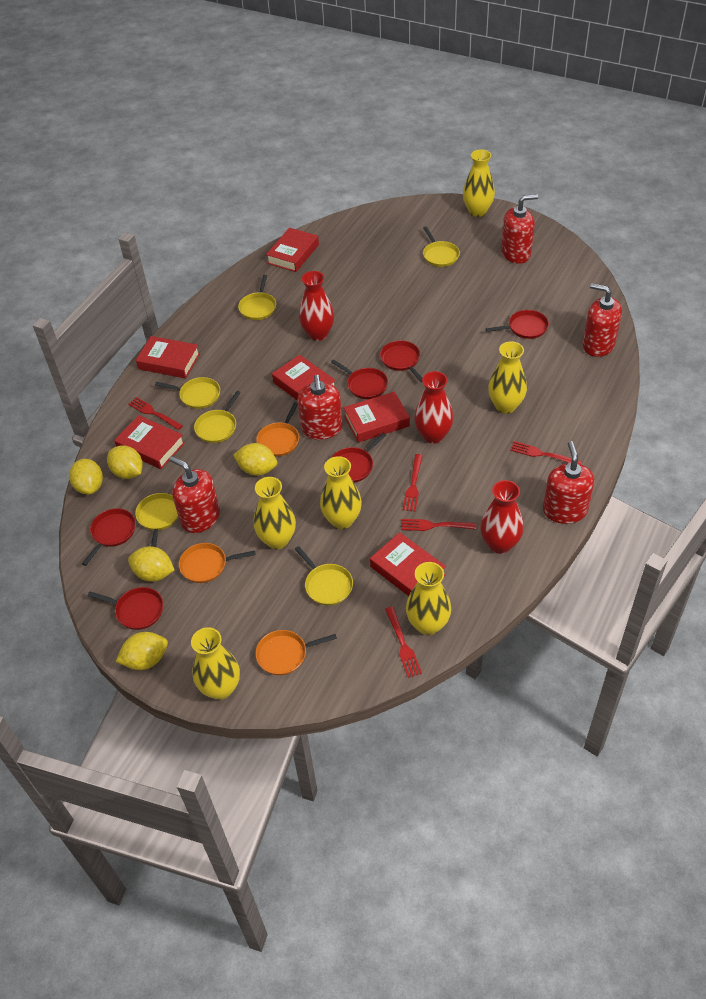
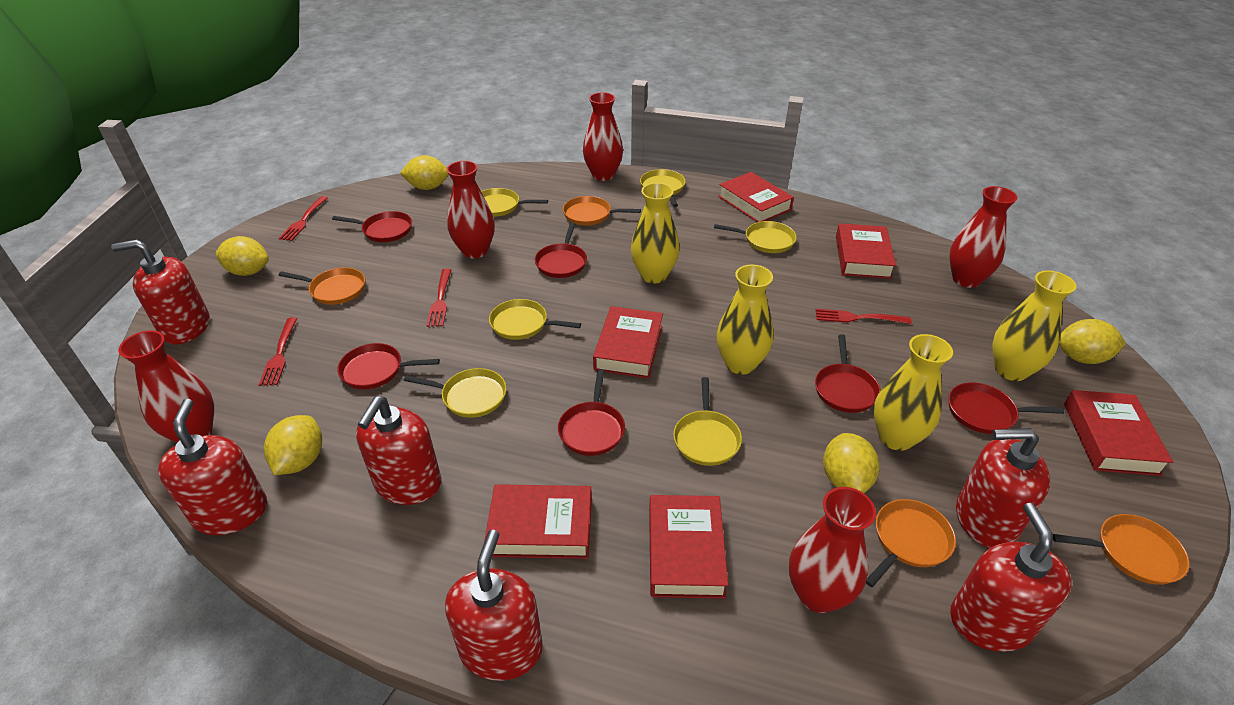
orange pan: 3 -> 4
red fork: 5 -> 4
red soap dispenser: 5 -> 6
red vase: 3 -> 5
yellow vase: 6 -> 4

